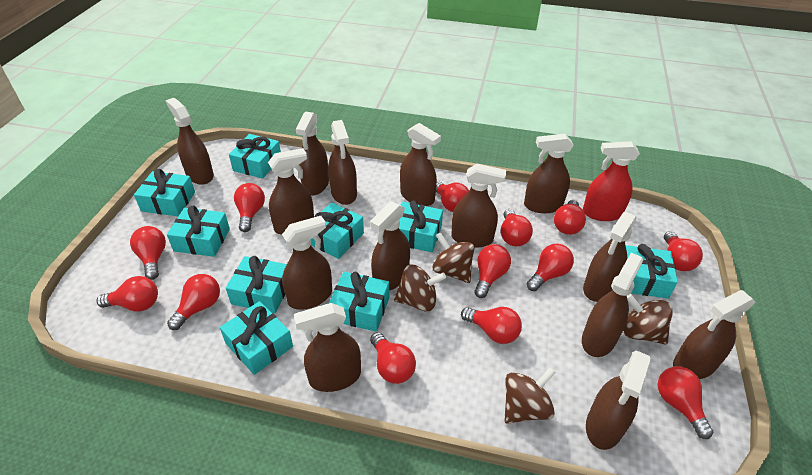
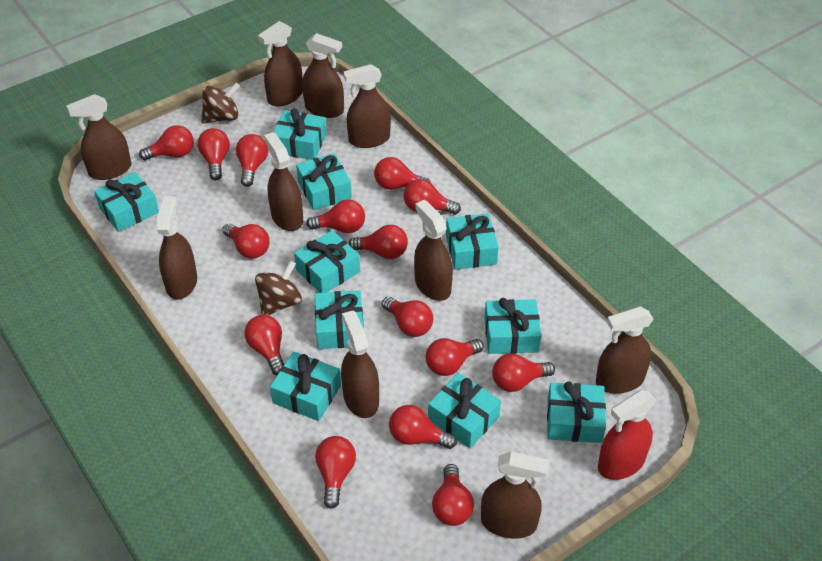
brown spinning top: 4 -> 2
brown spray bottle: 14 -> 10
red light bulb: 13 -> 15
turquoise gift: 9 -> 10

